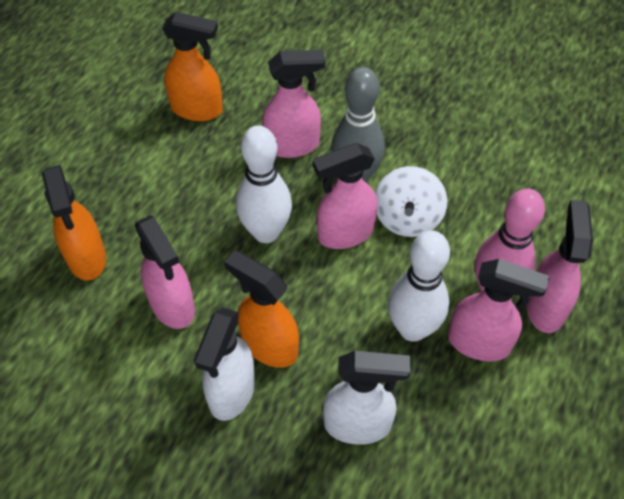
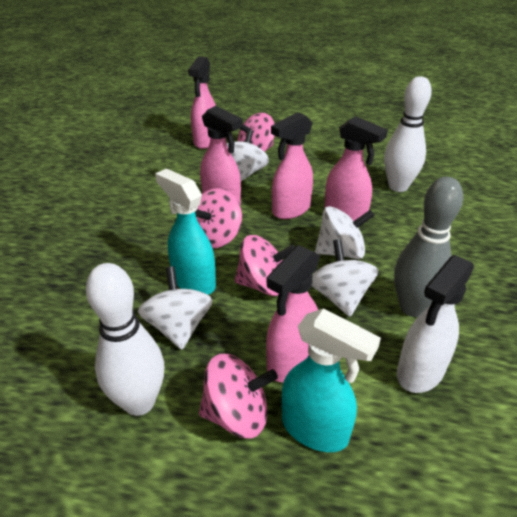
orange spray bottle: 3 -> 0
pink bowling pin: 1 -> 0
pink spinning top: 0 -> 4
turquoise spray bottle: 0 -> 2
white spinning top: 1 -> 4
white spray bottle: 2 -> 1

